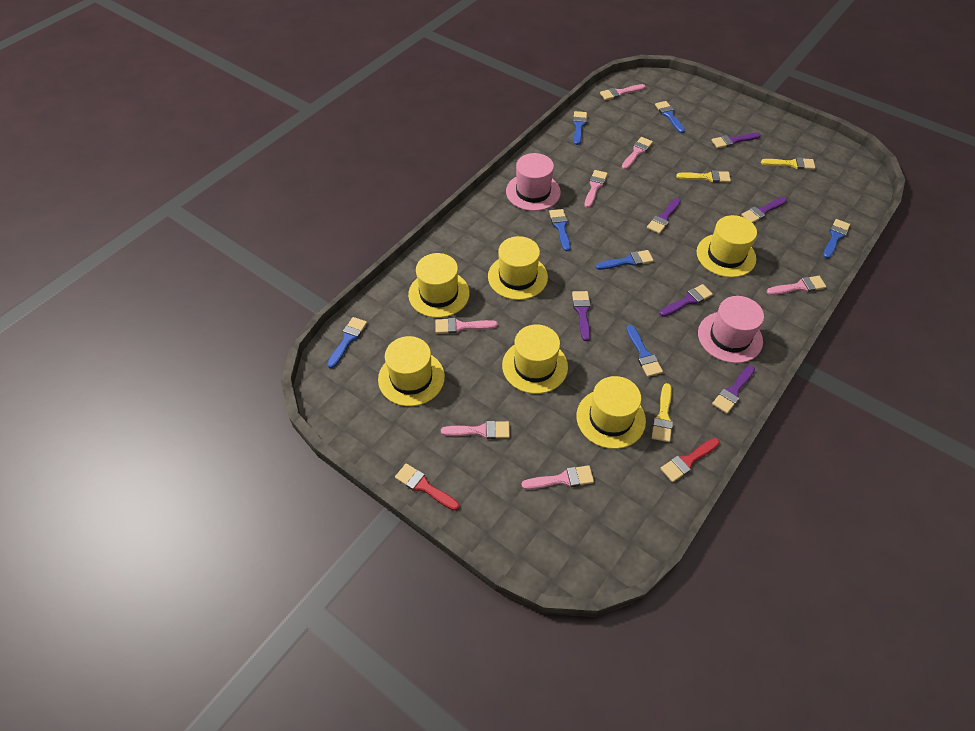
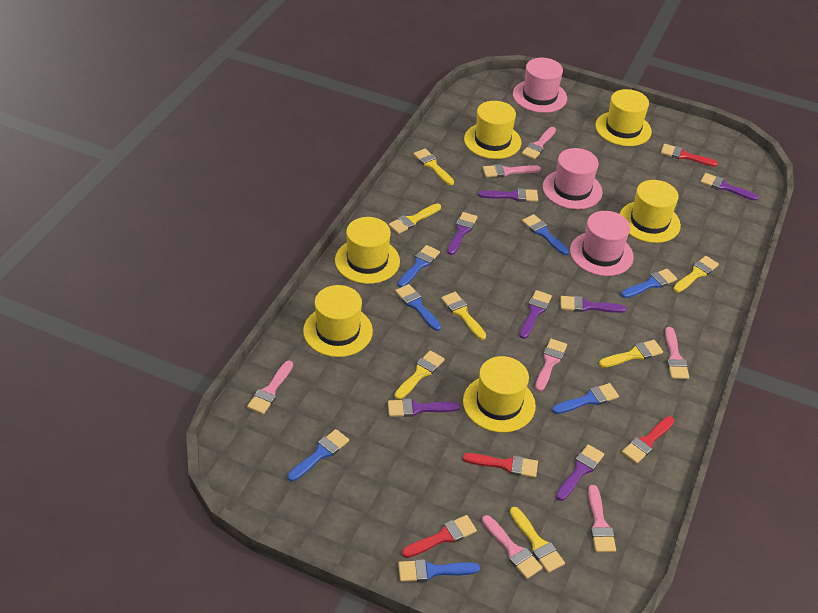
pink hat: 2 -> 3
purple brush: 6 -> 7
red brush: 2 -> 4
yellow brush: 3 -> 7

